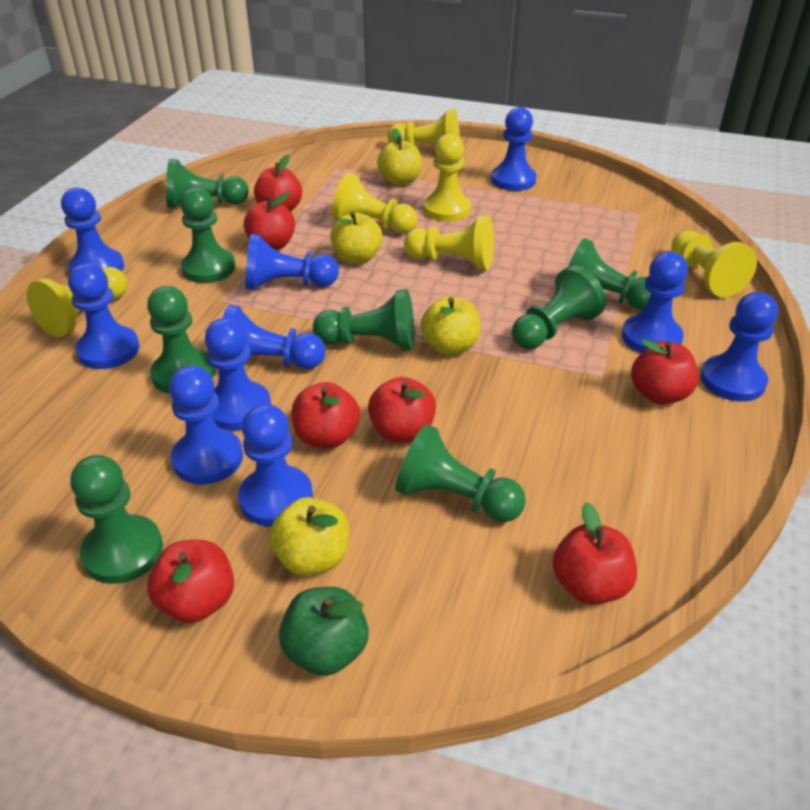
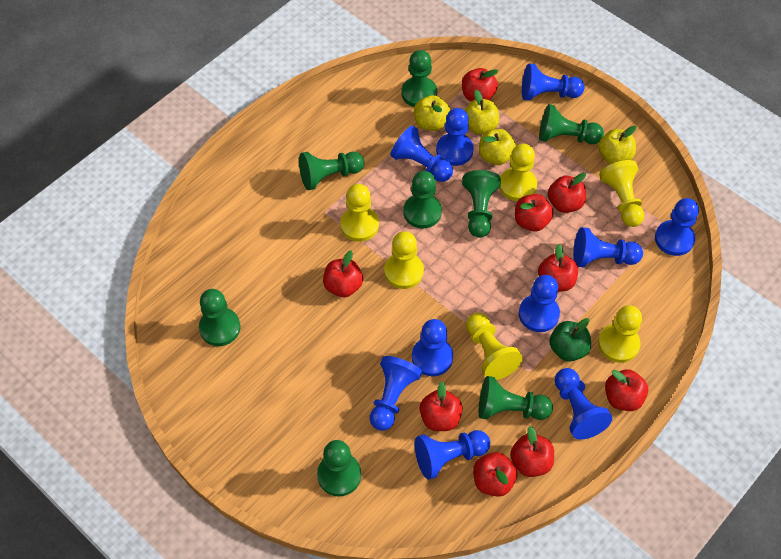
red apple: 7 -> 9

